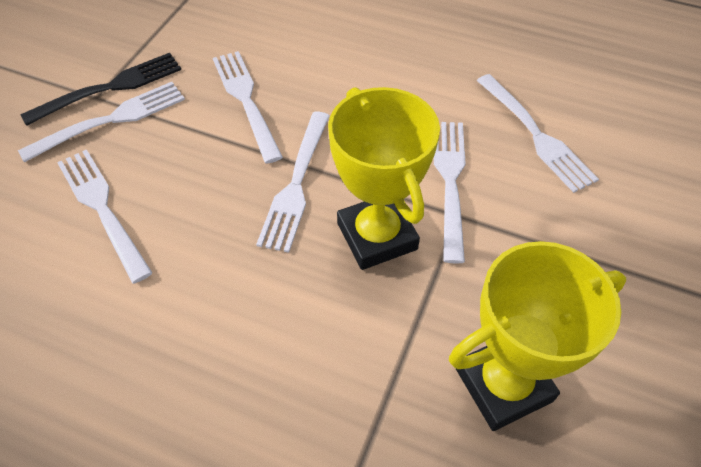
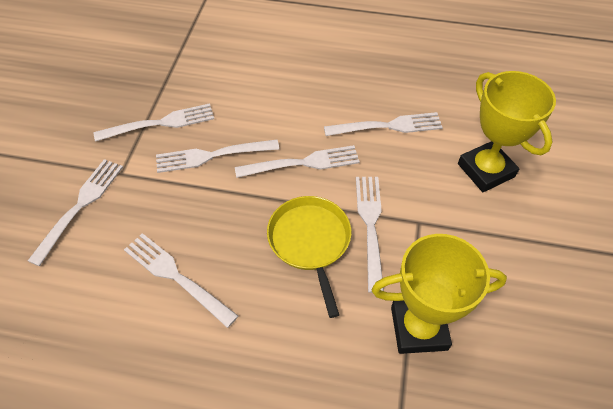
black fork: 1 -> 0
white fork: 6 -> 7
yellow pan: 0 -> 1

